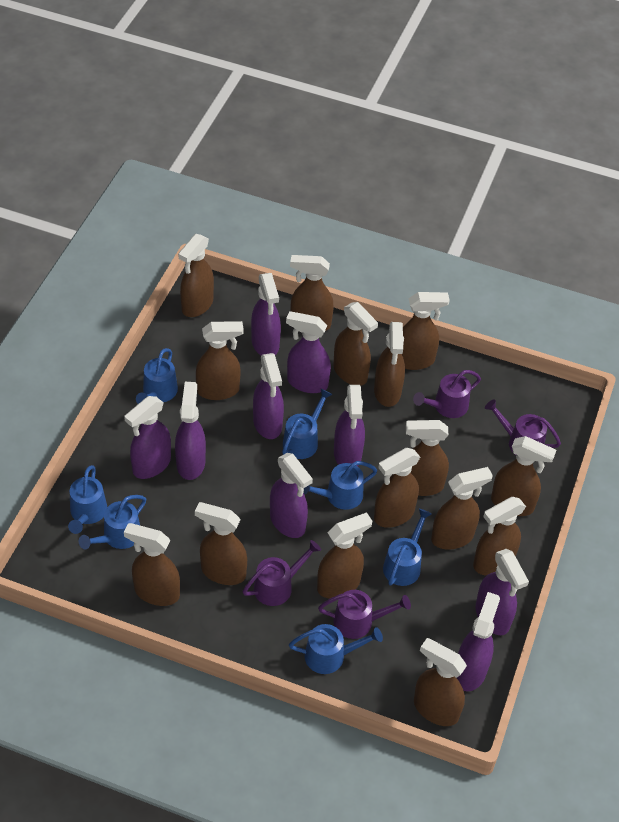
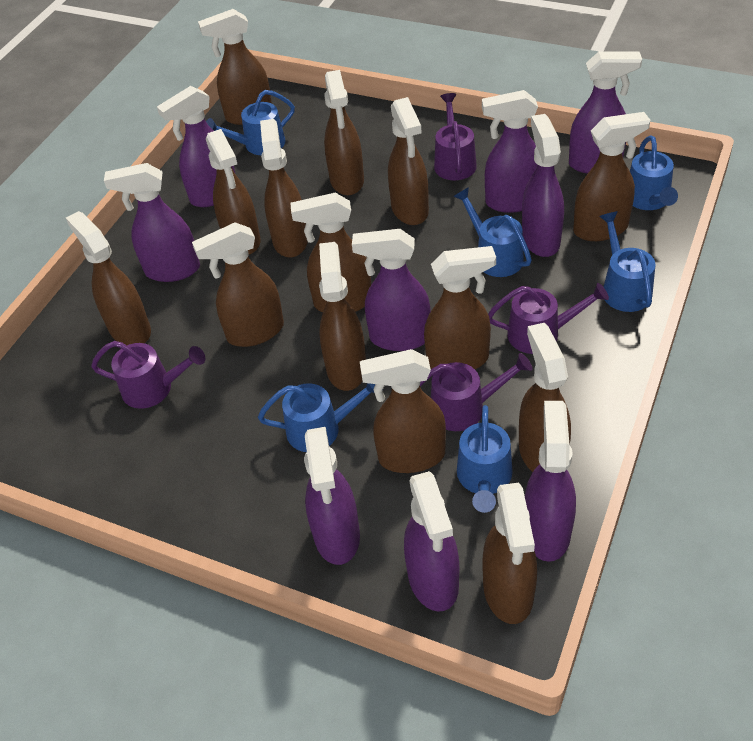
blue watering can: 7 -> 6
brown spray bottle: 15 -> 14

